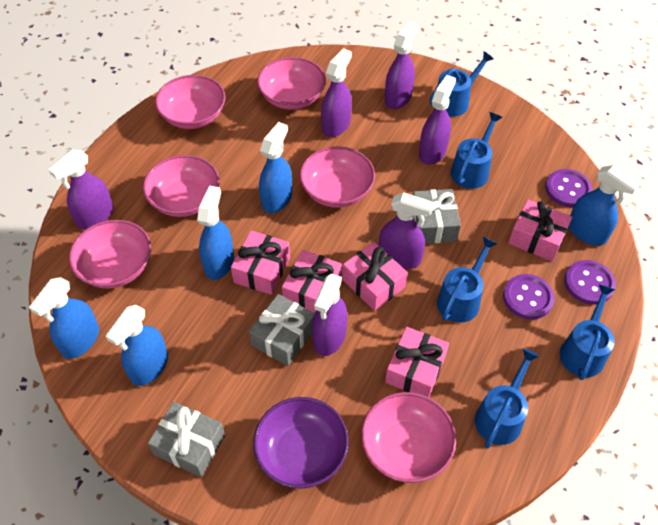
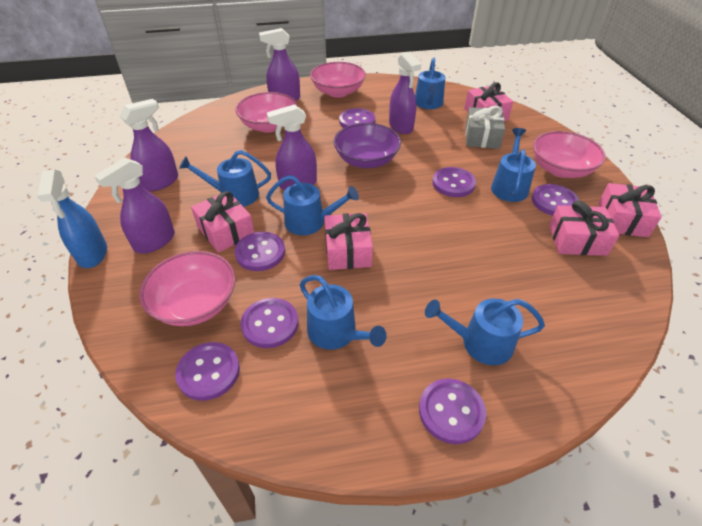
blue spray bottle: 5 -> 1
blue watering can: 5 -> 6
grey gift: 3 -> 1
pink bowl: 6 -> 4
purple button: 3 -> 7
purple spray bottle: 6 -> 5

